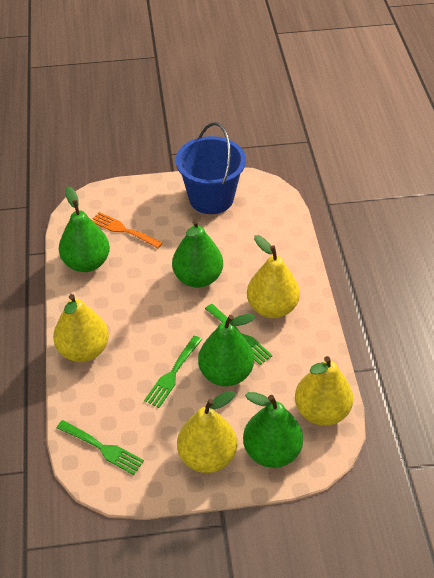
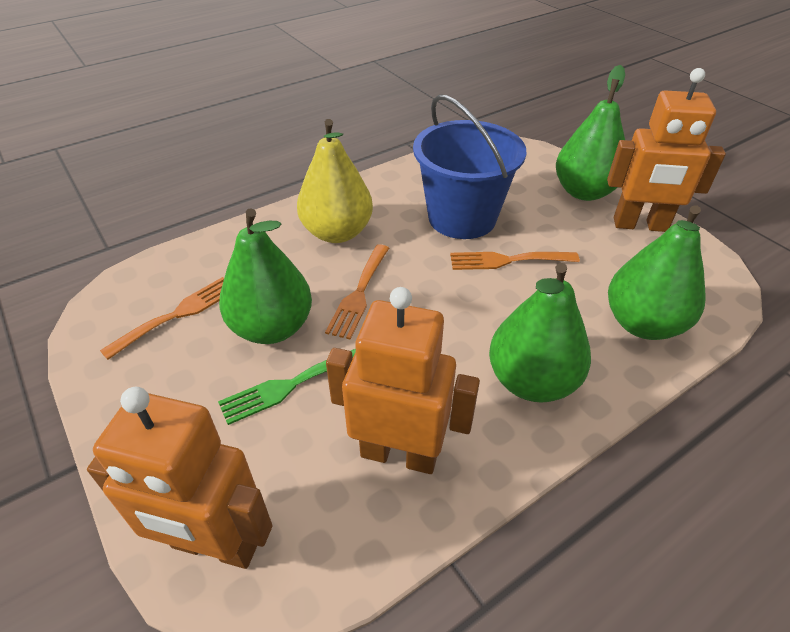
green fork: 3 -> 1
orange fork: 1 -> 3
orange robot: 0 -> 3
yellow pear: 4 -> 1

